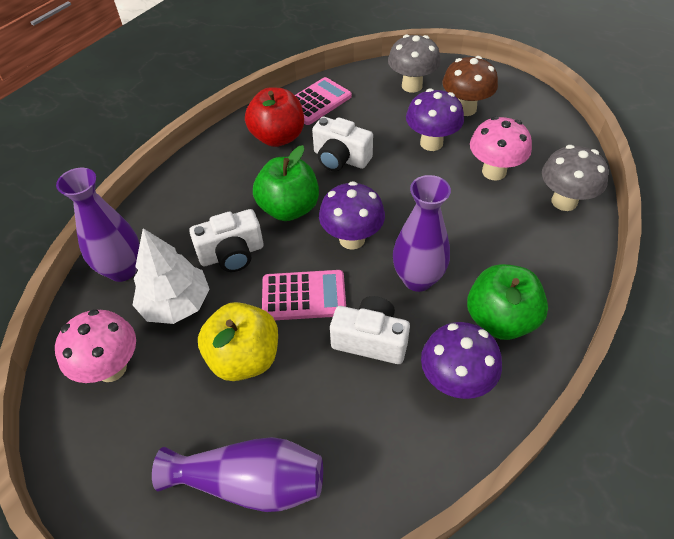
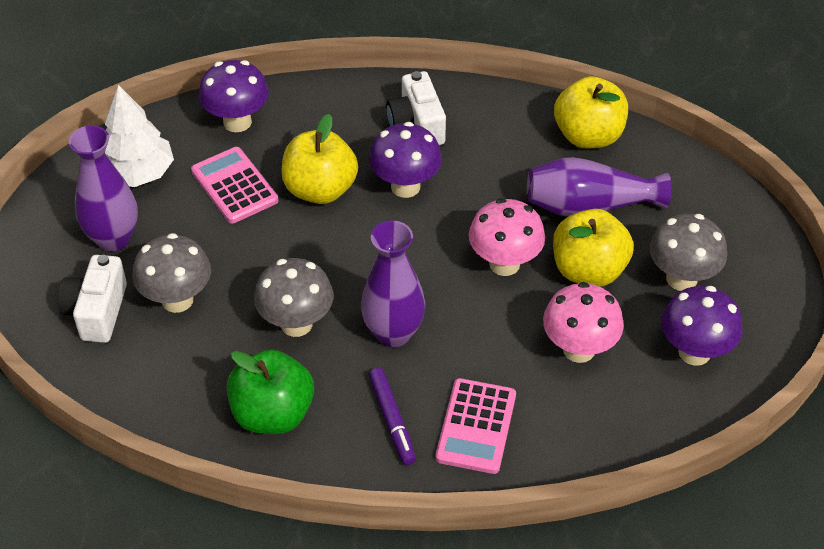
brown mushroom: 1 -> 0
green apple: 2 -> 1
grey mushroom: 2 -> 3
purple marker: 0 -> 1
red apple: 1 -> 0
white camera: 3 -> 2
yellow apple: 1 -> 3

